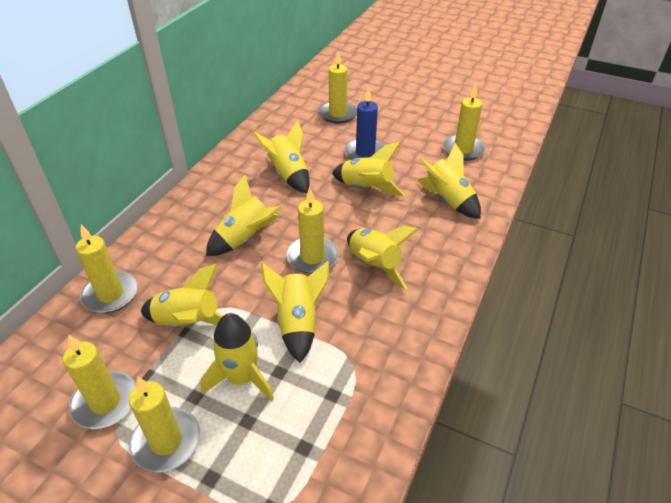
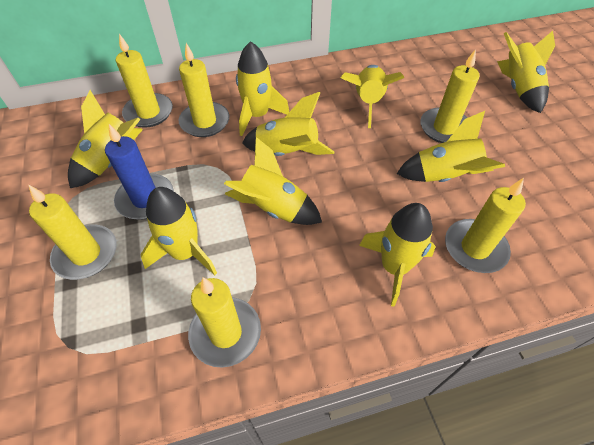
yellow rocket: 8 -> 9

